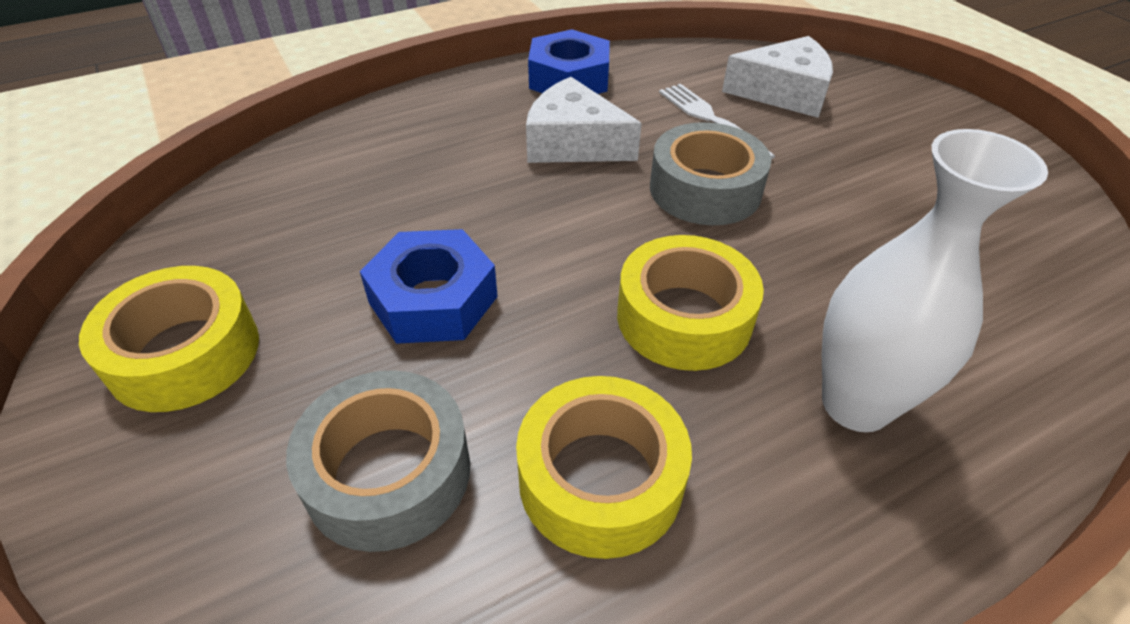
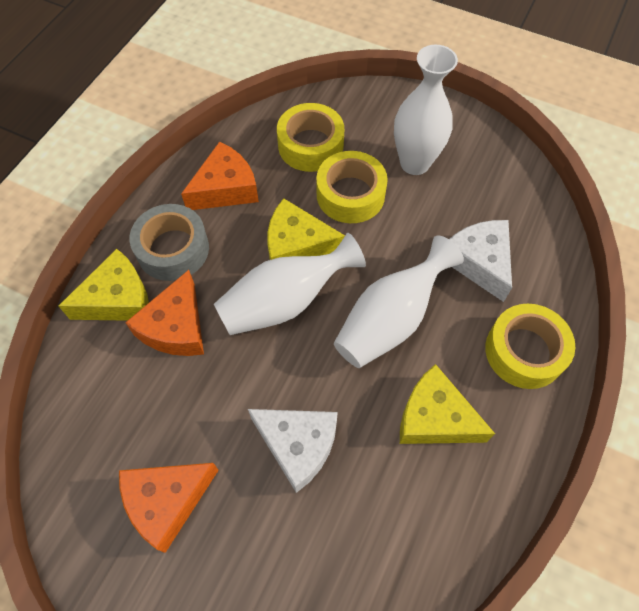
blue nut: 2 -> 0
grey tape: 2 -> 1
orange cheese: 0 -> 3
white fork: 1 -> 0
white vase: 1 -> 3
yellow cheese: 0 -> 3

